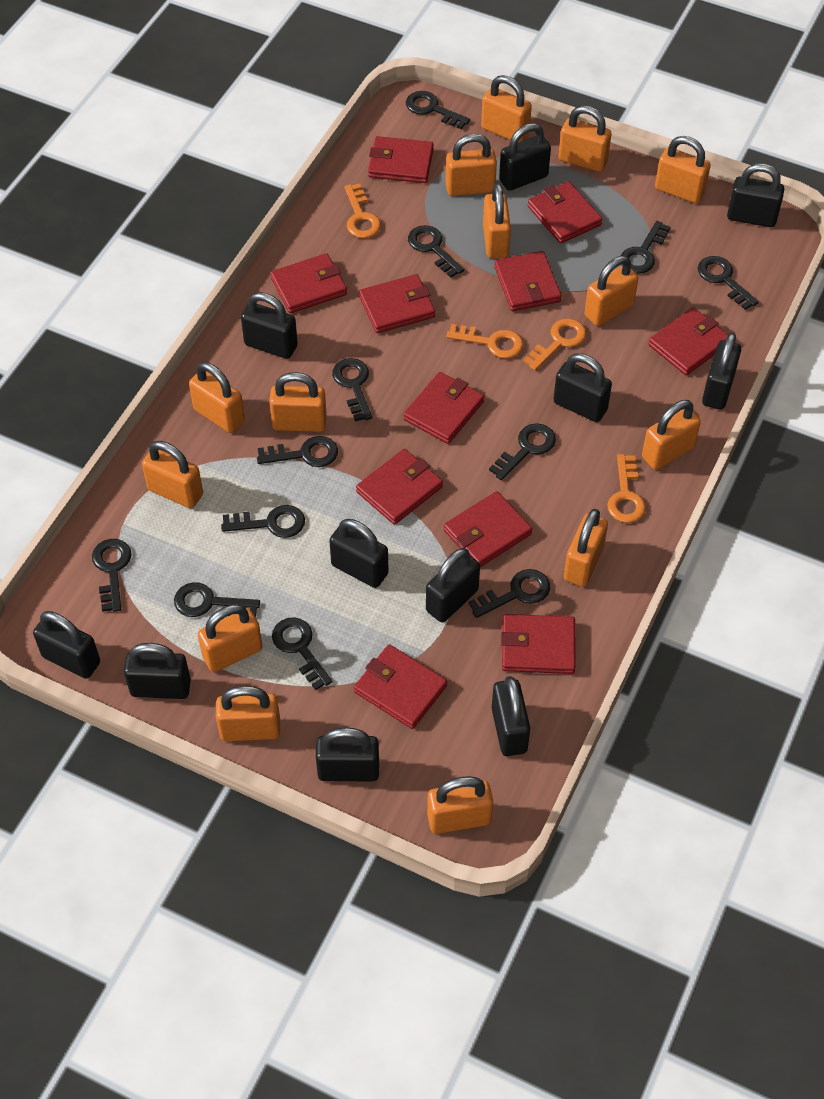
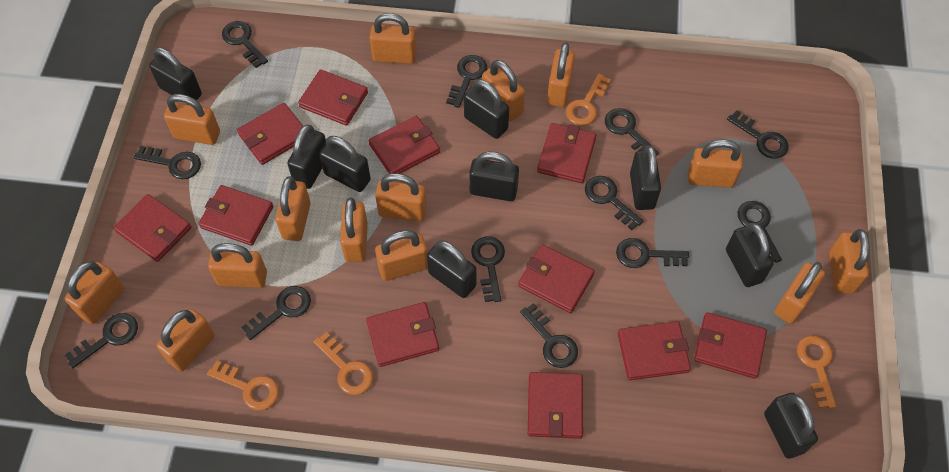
black padlock: 11 -> 9

